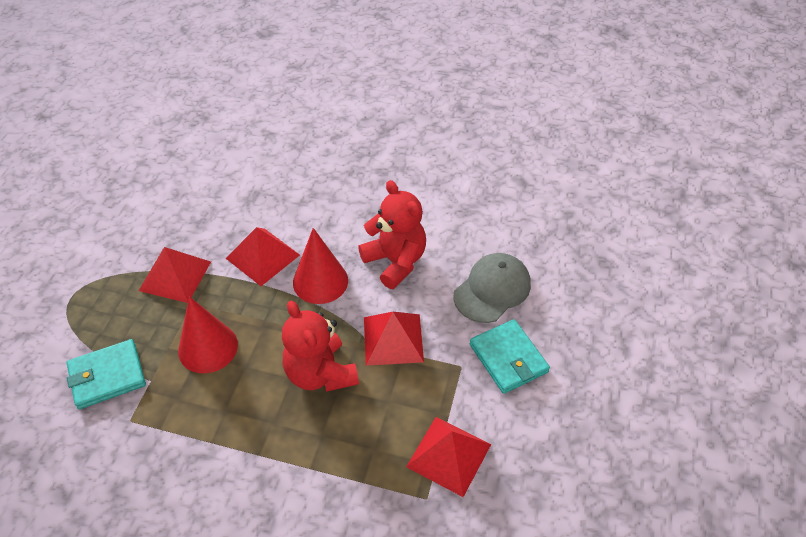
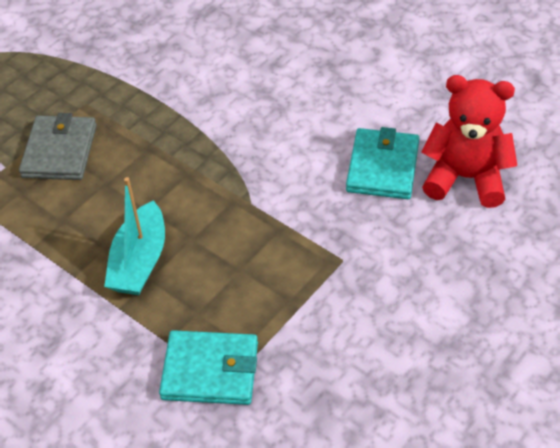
grey cap: 1 -> 0
grey wallet: 0 -> 1
red cone: 2 -> 0
red pyramid: 4 -> 0
red teddy bear: 2 -> 1
turquoise boat: 0 -> 1

